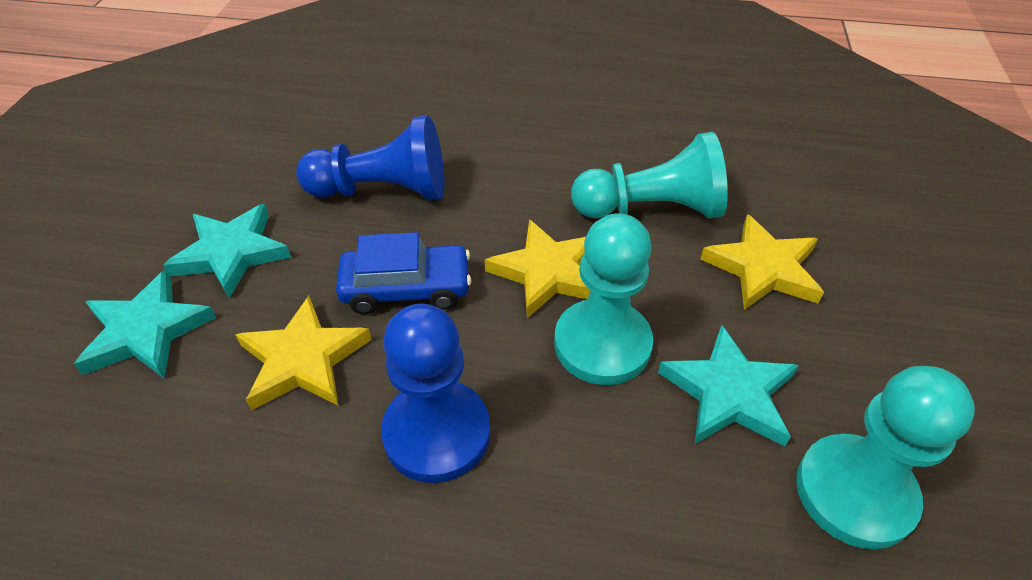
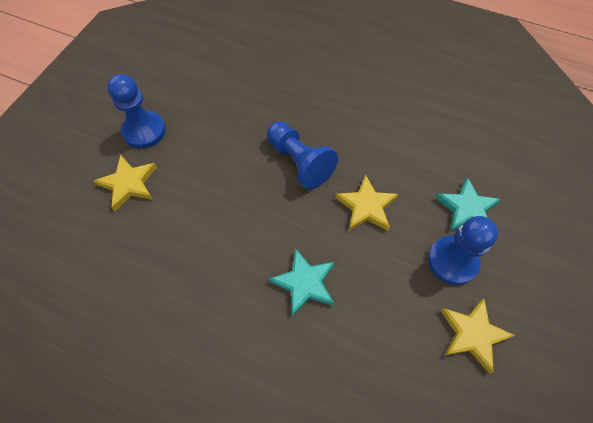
blue car: 1 -> 0
blue pawn: 2 -> 3
turquoise pawn: 3 -> 0
turquoise star: 3 -> 2

